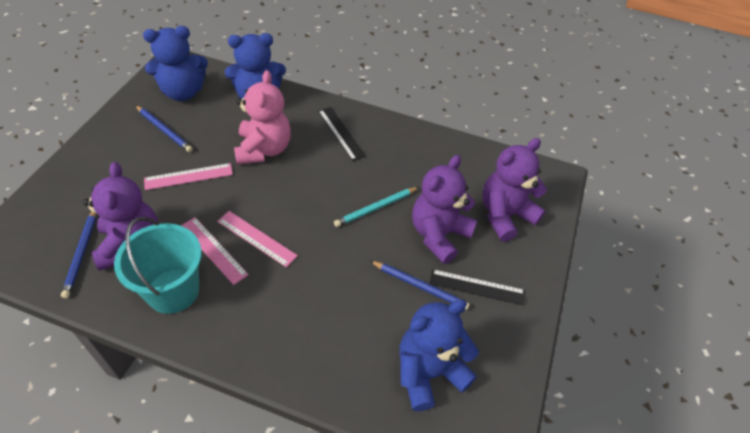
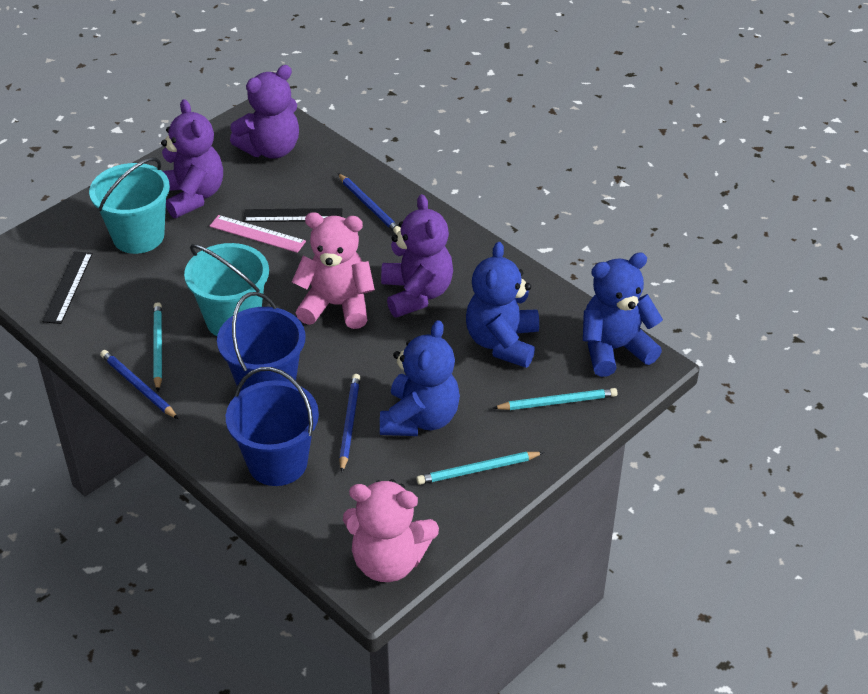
blue bucket: 0 -> 2
pink ruler: 3 -> 1
pink teddy bear: 1 -> 2
turquoise bucket: 1 -> 2
turquoise pencil: 1 -> 3

